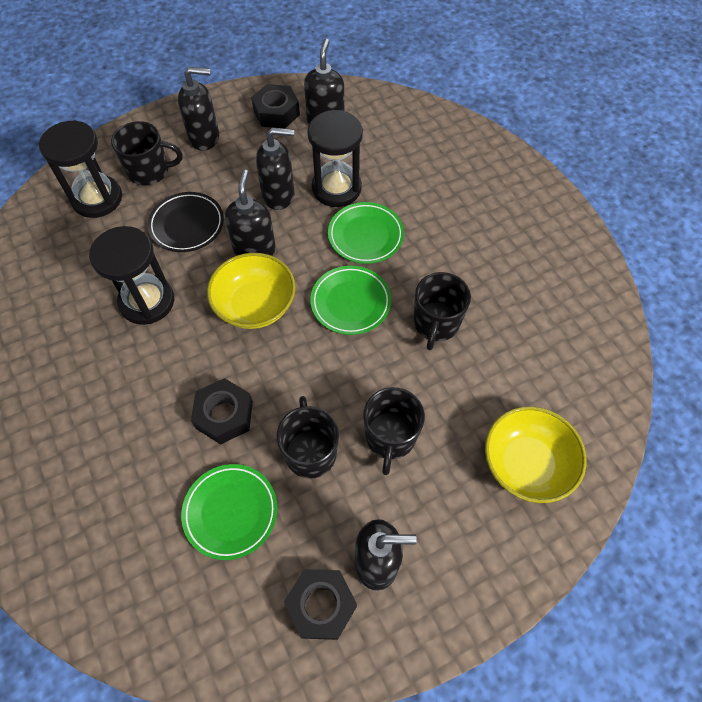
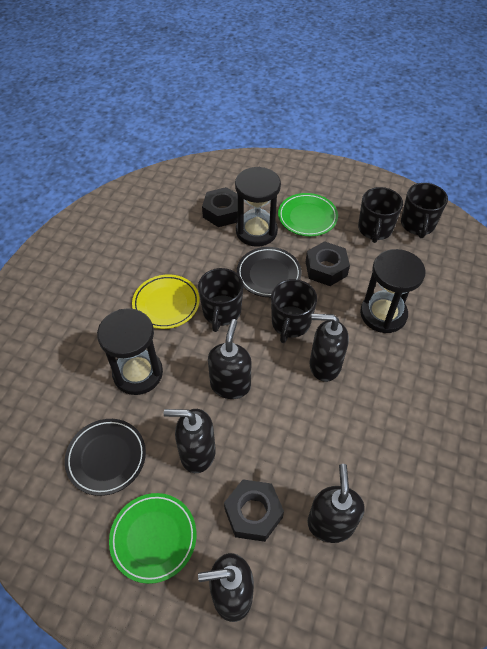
black plate: 1 -> 2
green plate: 3 -> 2
yellow bowl: 2 -> 0
yellow plate: 0 -> 1

